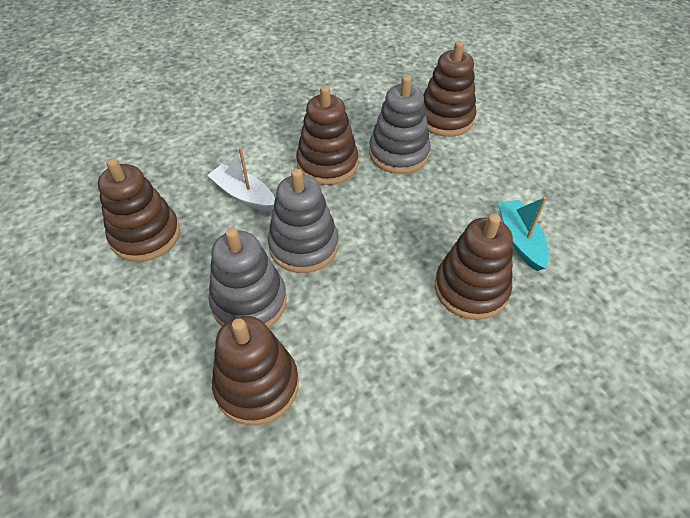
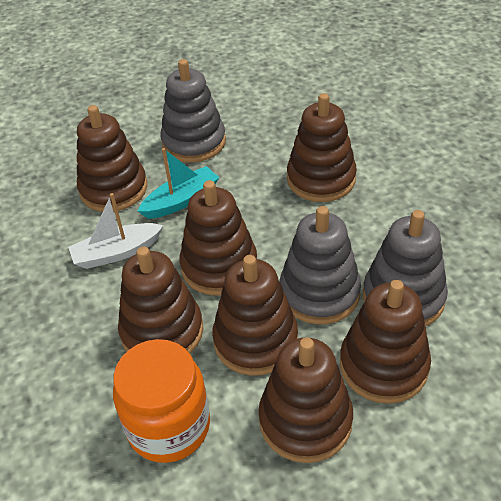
brown stacking toy: 5 -> 7
orange jar: 0 -> 1

